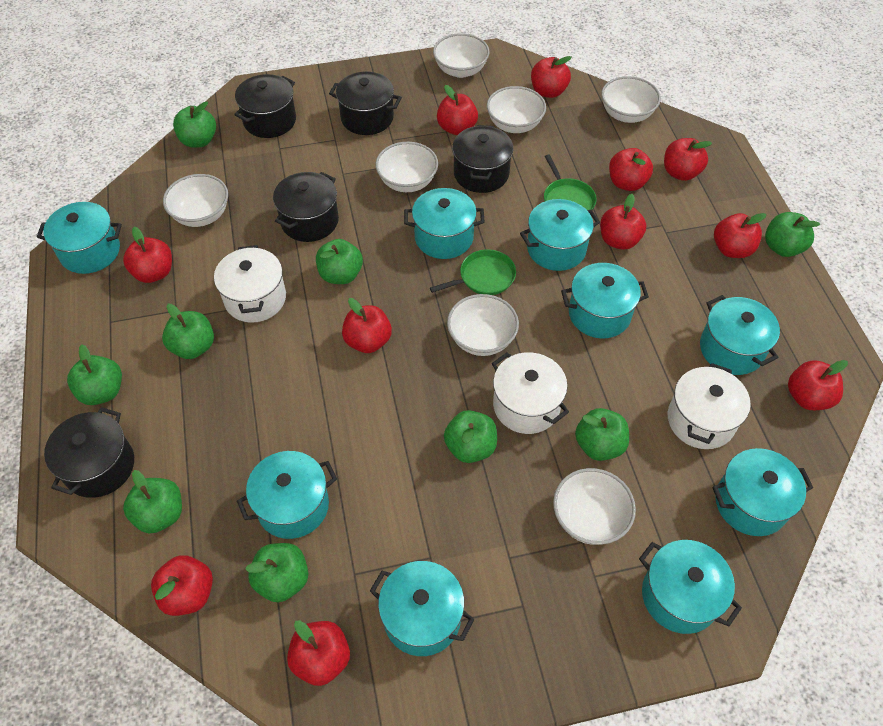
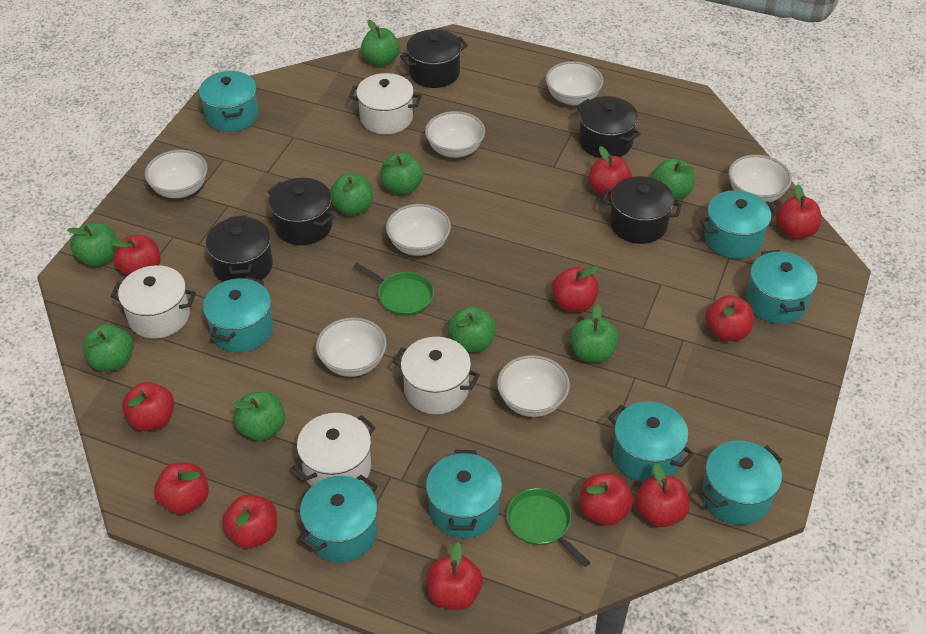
turquoise pot: 9 -> 8
white pot: 3 -> 4

